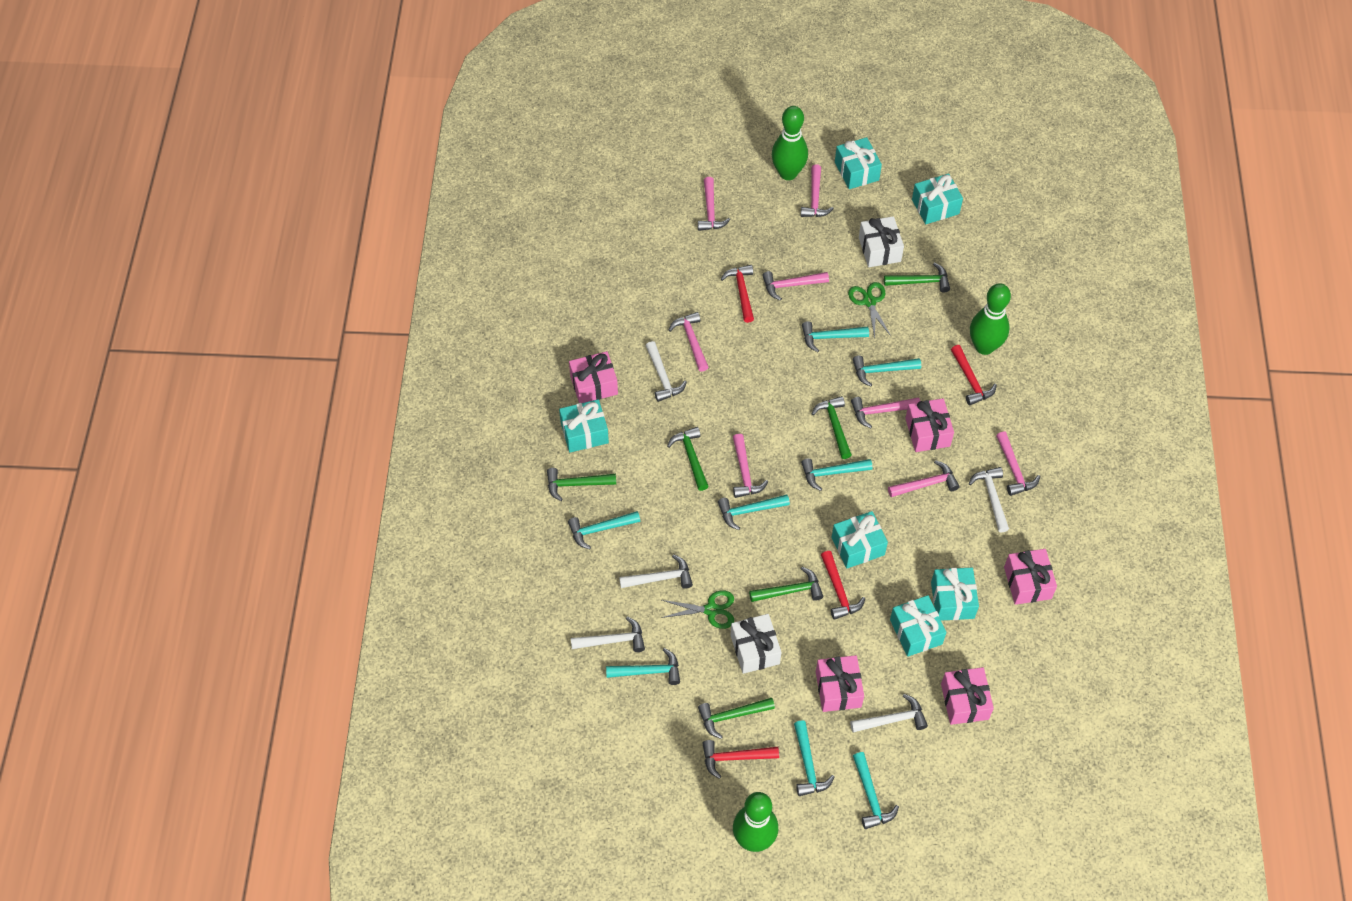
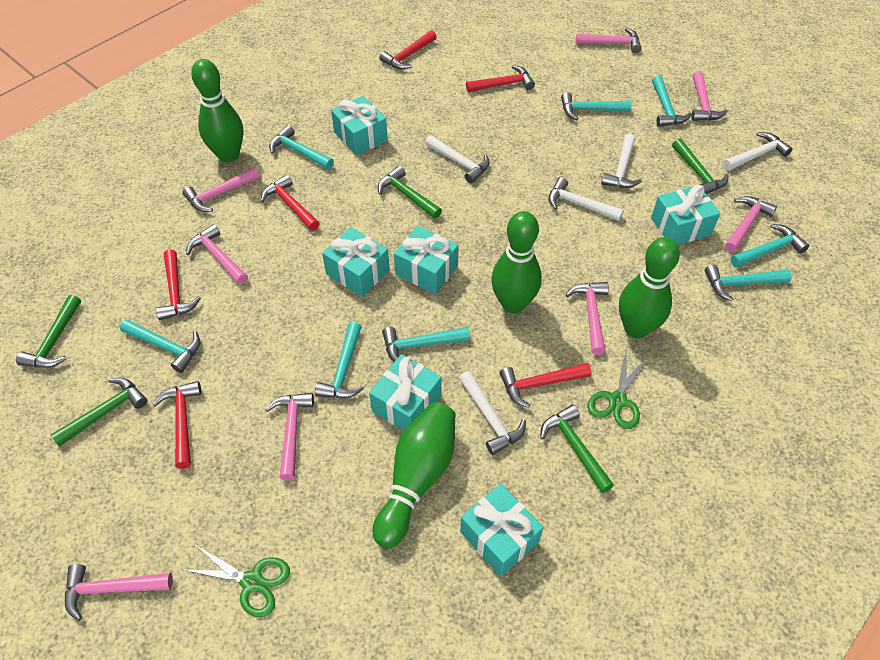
green bowling pin: 3 -> 4
green hammer: 6 -> 5
pink gift: 5 -> 0
red hammer: 4 -> 6
white gift: 2 -> 0

